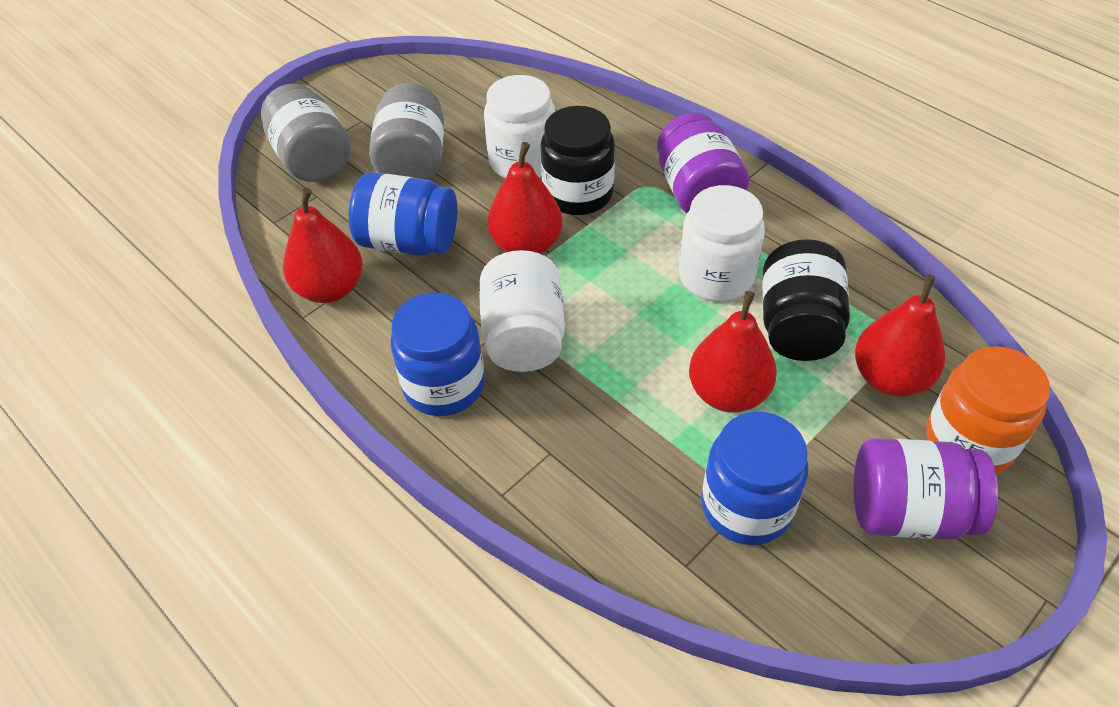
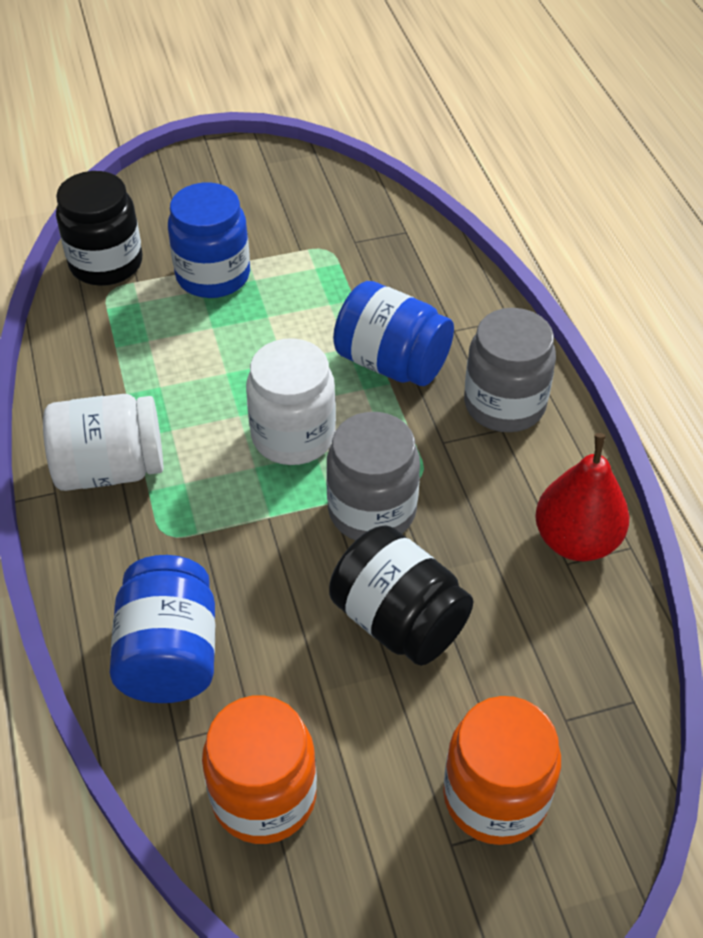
orange jar: 1 -> 2
purple jar: 2 -> 0
red pear: 4 -> 1
white jar: 3 -> 2

